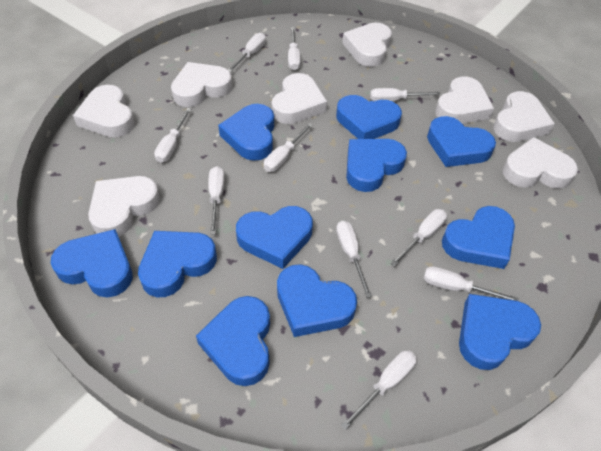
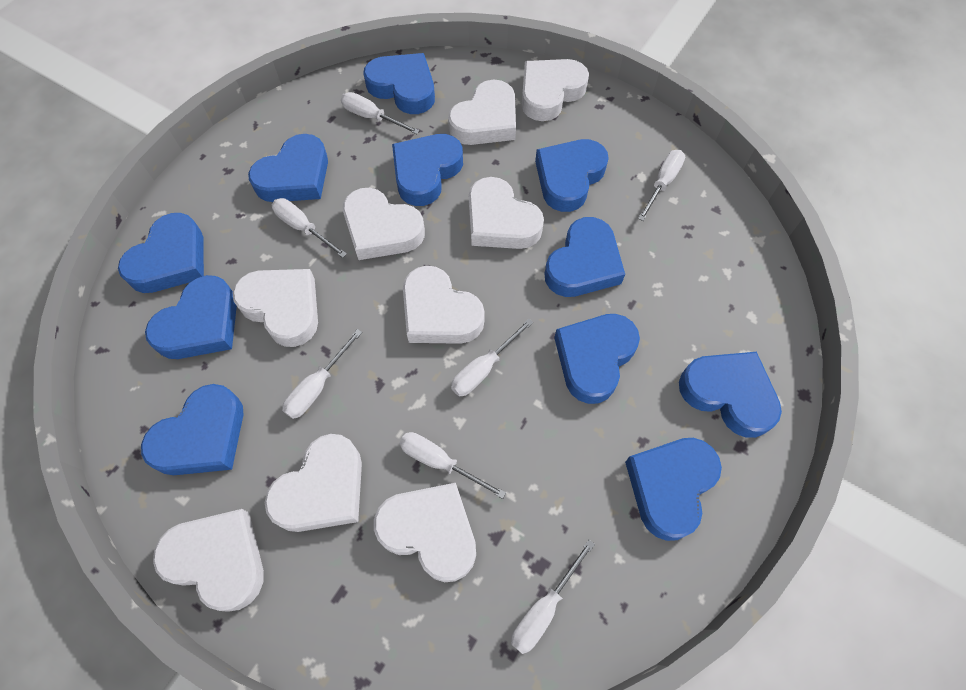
white heart: 8 -> 9
white screwdriver: 10 -> 7

